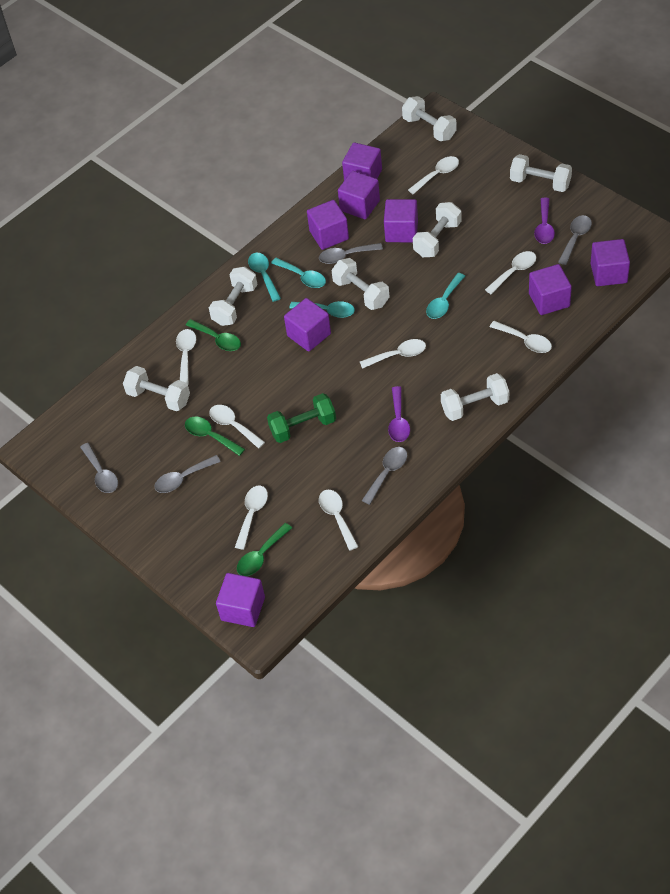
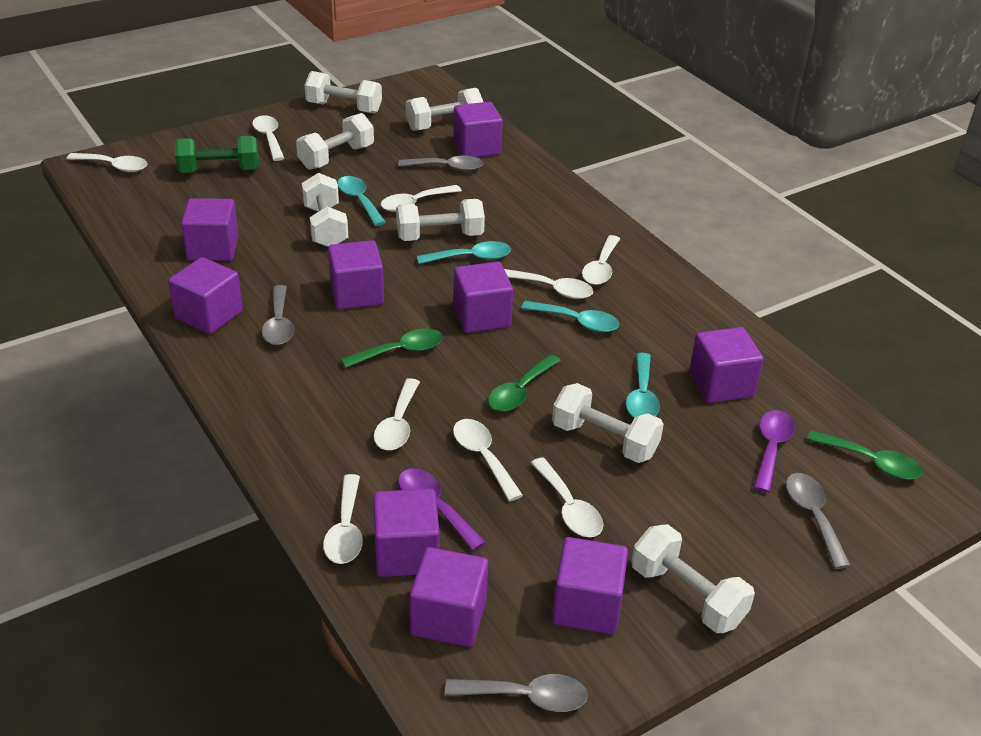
grey spoon: 5 -> 4
purple cube: 8 -> 9
white spoon: 8 -> 9

